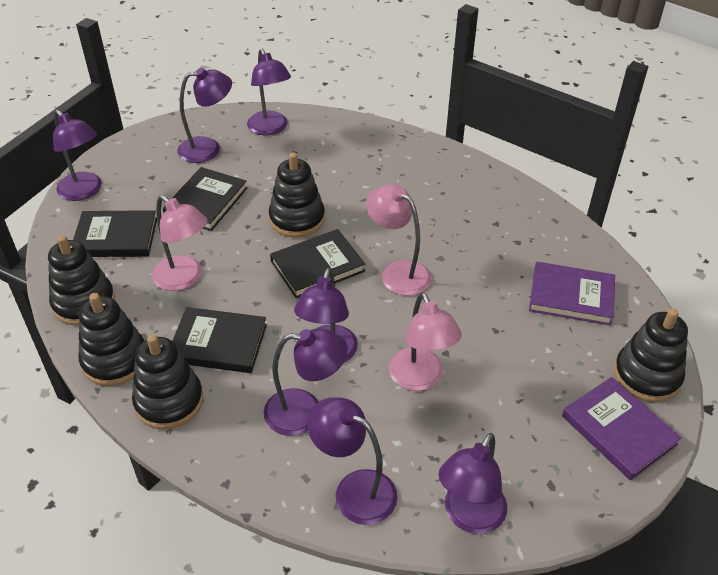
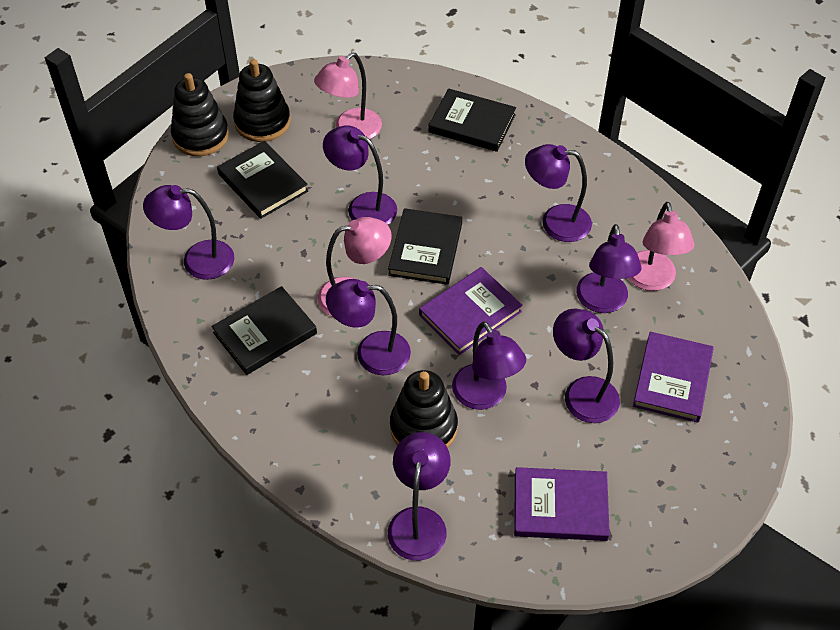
black stacking toy: 5 -> 3
purple book: 2 -> 3
purple lamp: 7 -> 8

